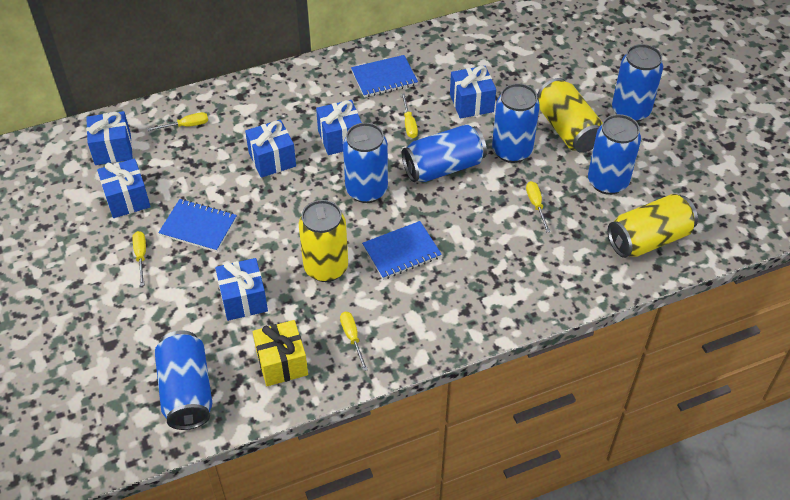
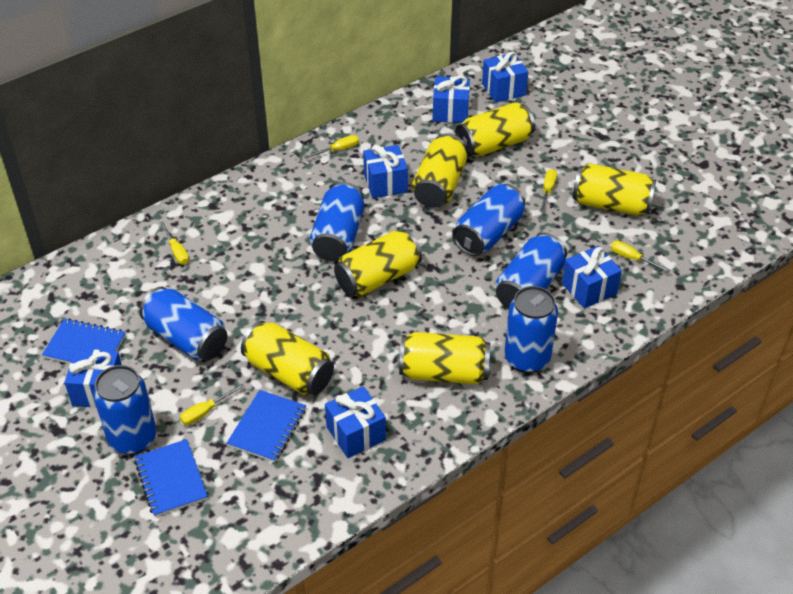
yellow can: 3 -> 6
yellow gift: 1 -> 0

